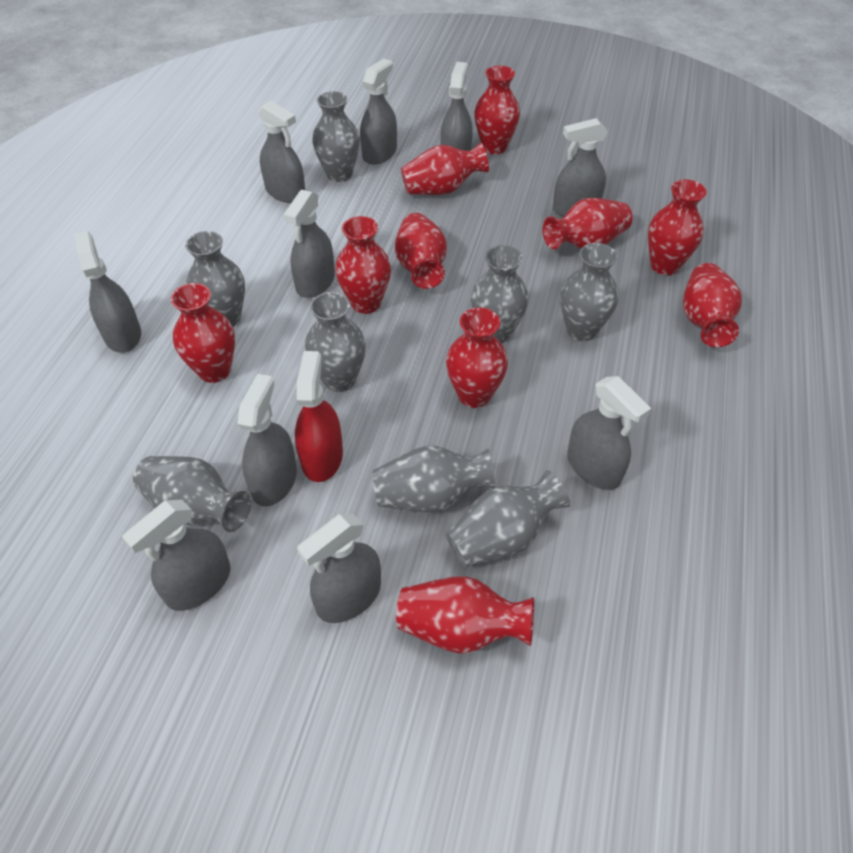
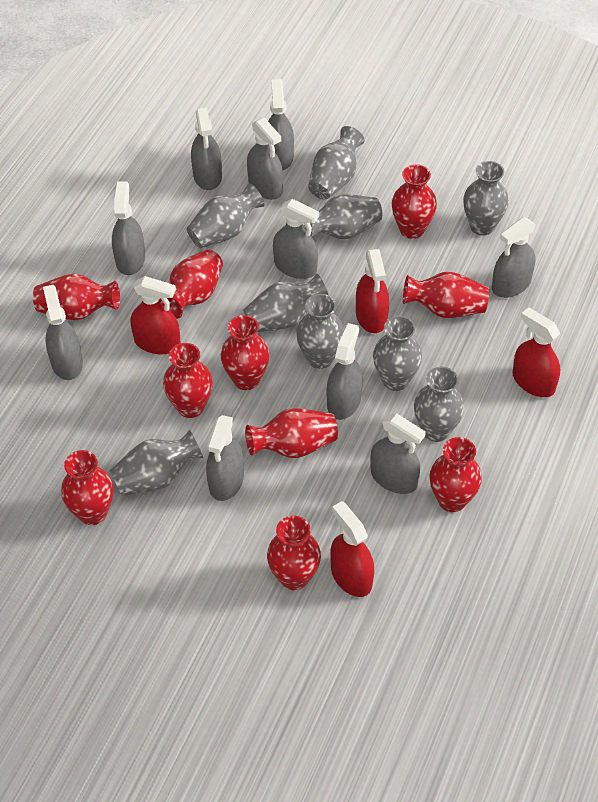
grey vase: 8 -> 9
red spray bottle: 1 -> 4

